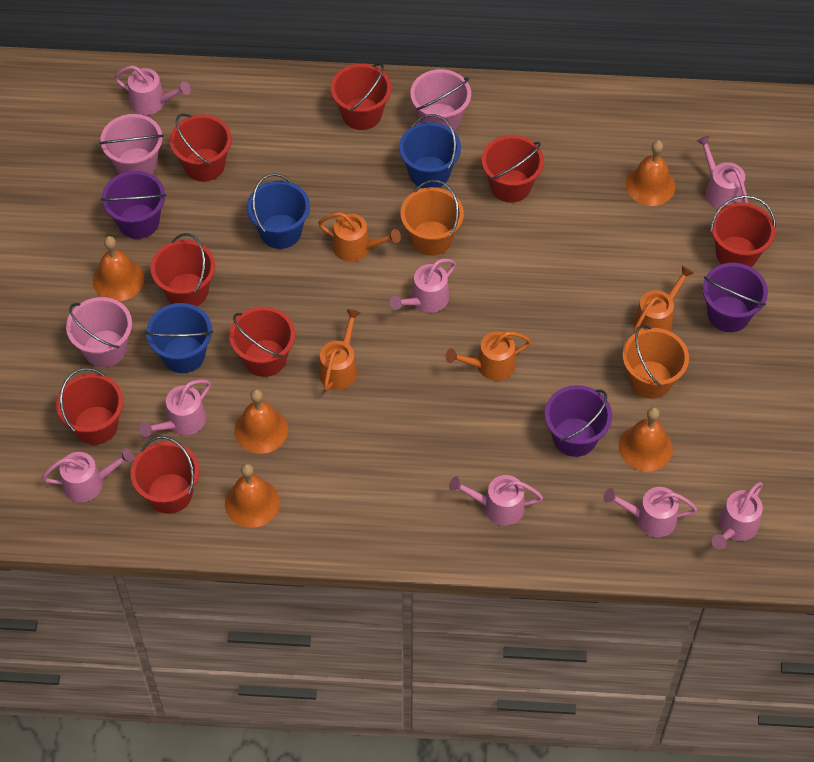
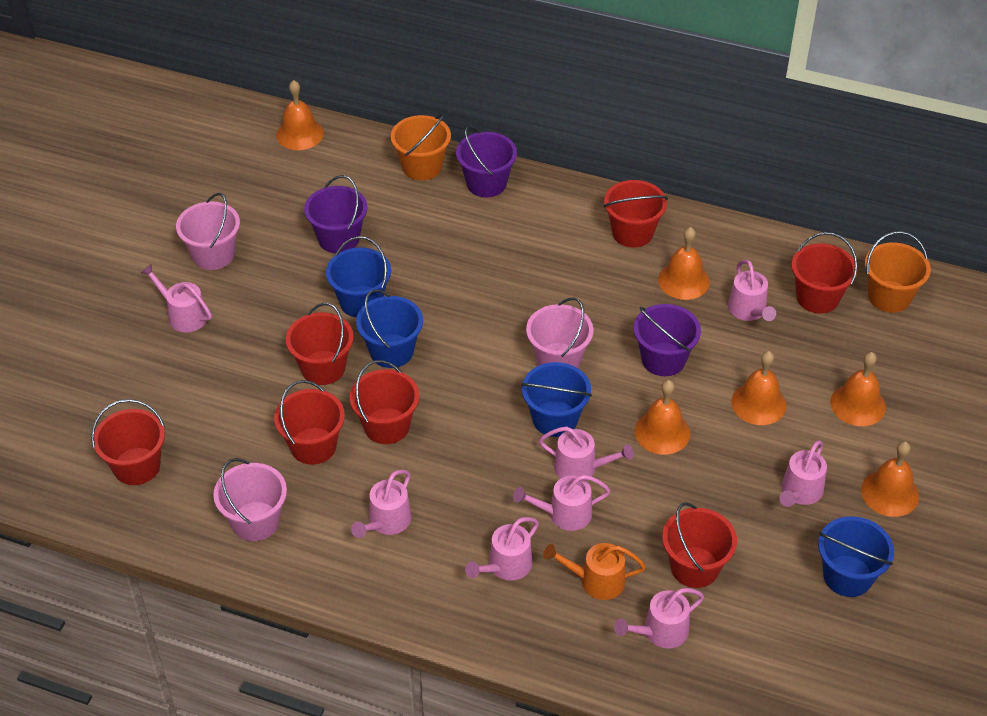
blue bucket: 3 -> 4
orange bell: 5 -> 6
orange watering can: 4 -> 1
red bucket: 8 -> 7

